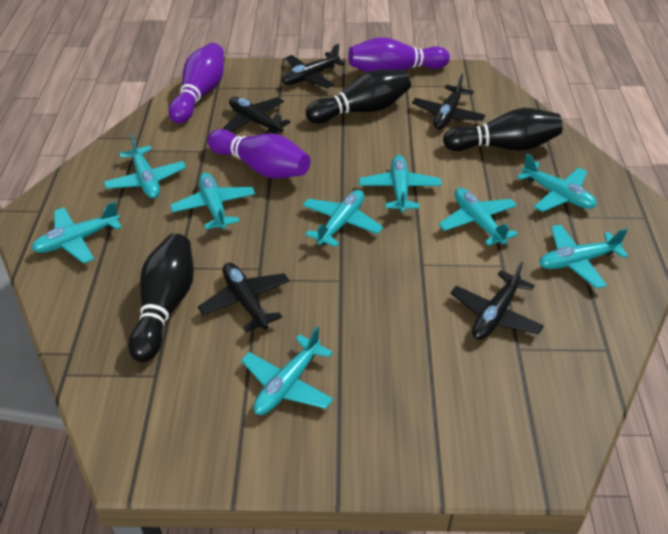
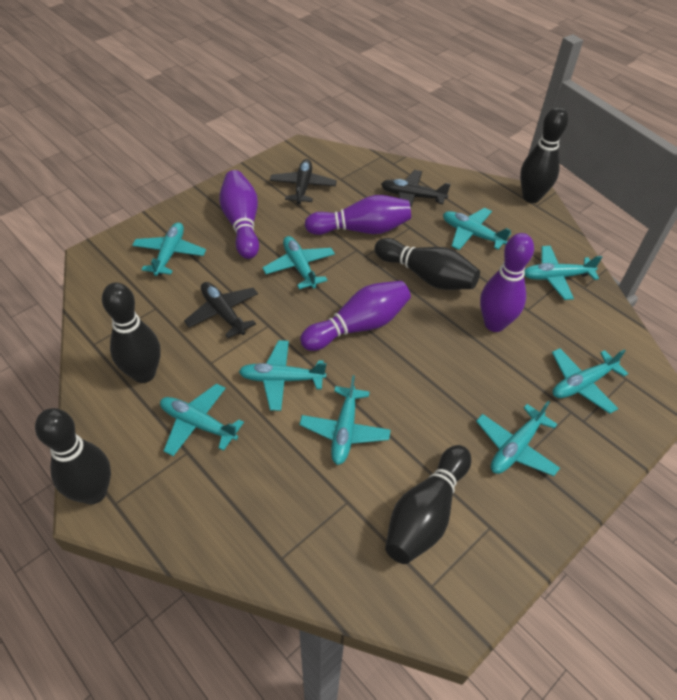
black bowling pin: 3 -> 5
black plane: 5 -> 3
purple bowling pin: 3 -> 4

